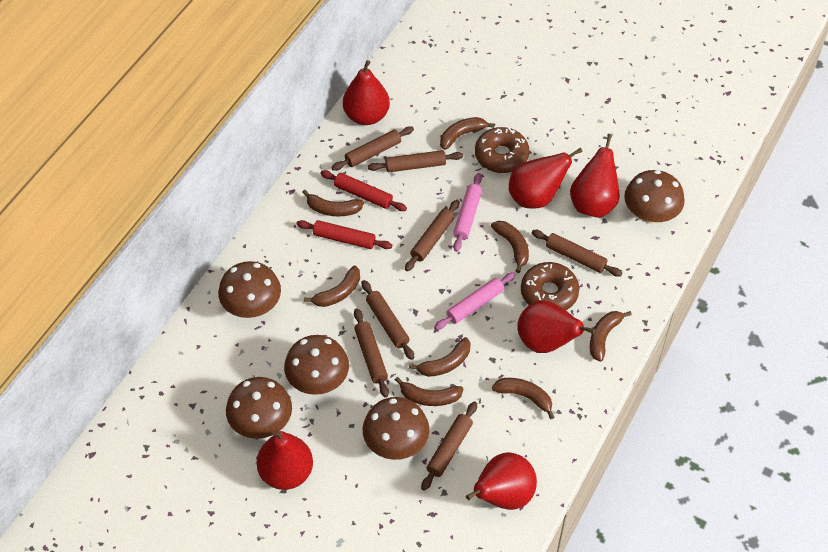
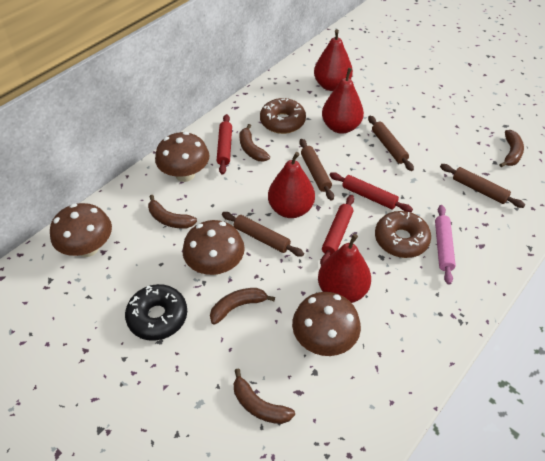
black donut: 0 -> 1
brown banana: 8 -> 5
brown mushroom: 5 -> 4
brown rolling pin: 7 -> 4
pink rolling pin: 2 -> 1
red pear: 6 -> 4
red rolling pin: 2 -> 3

